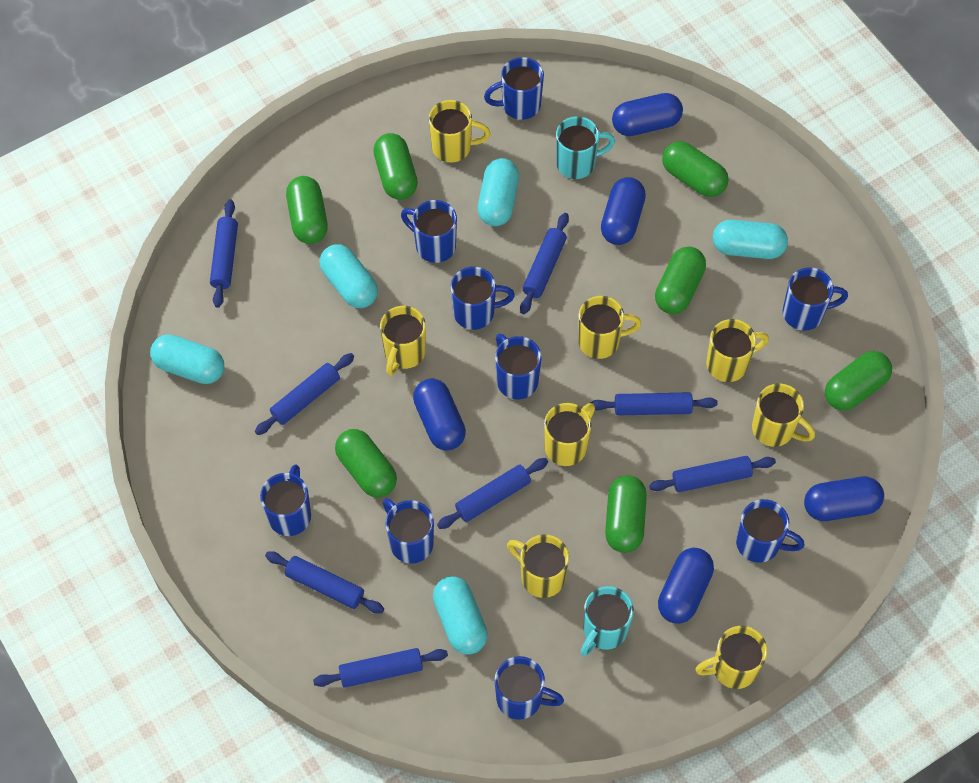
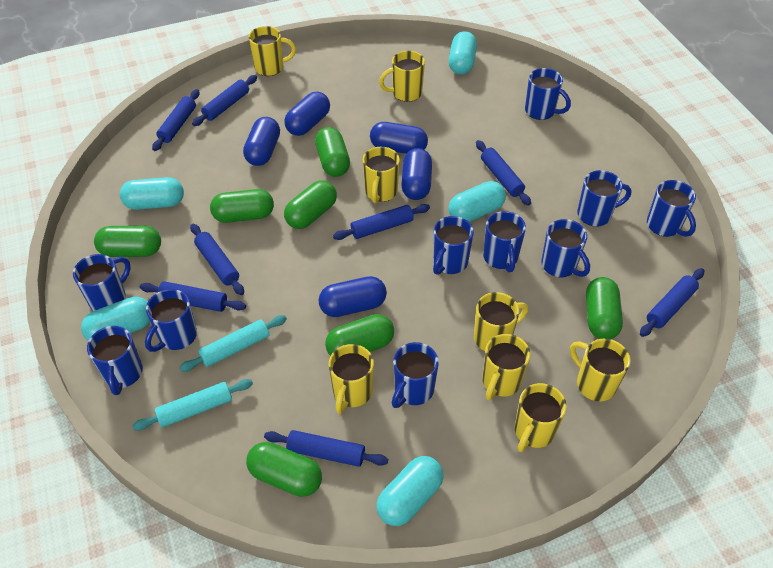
blue mug: 9 -> 10
turquoise mug: 2 -> 0
turquoise rolling pin: 0 -> 2

